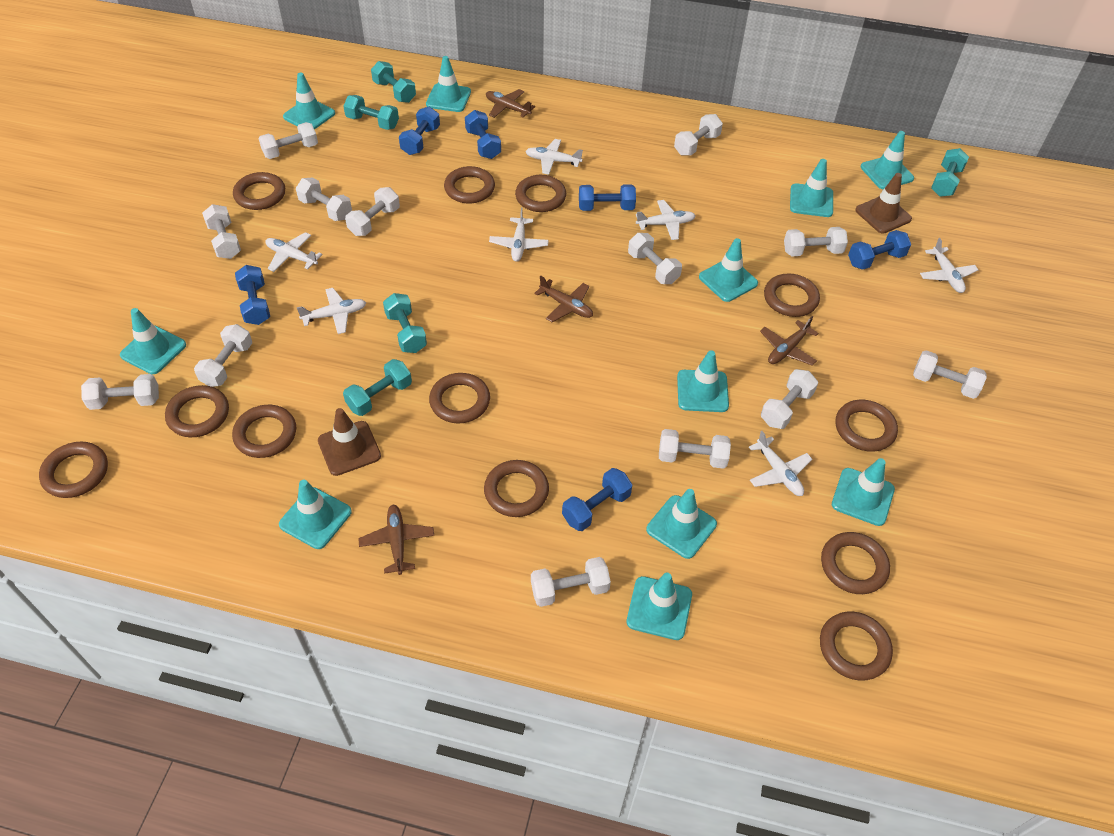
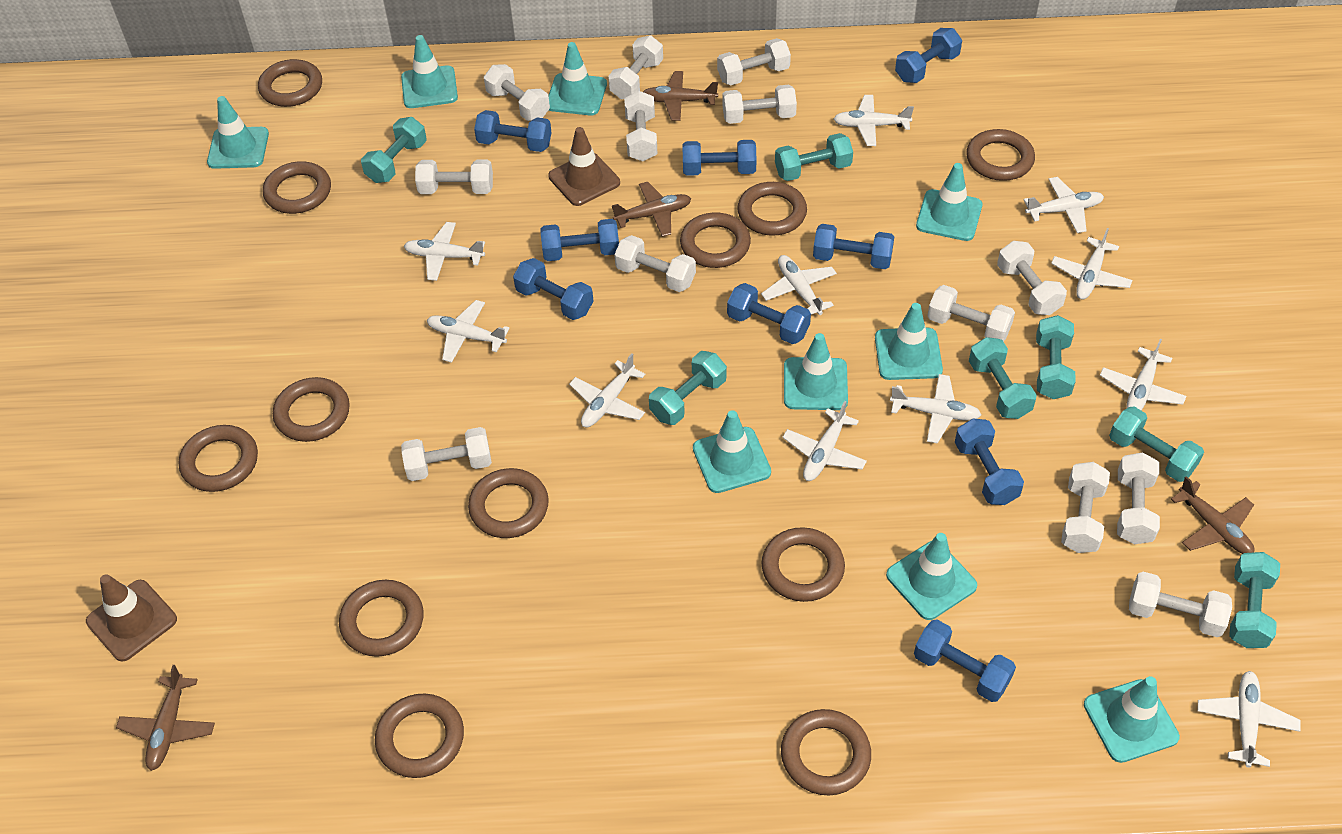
blue dumbbell: 6 -> 9
turquoise dumbbell: 5 -> 7
turquoise traffic cone: 11 -> 9
white plane: 7 -> 11

